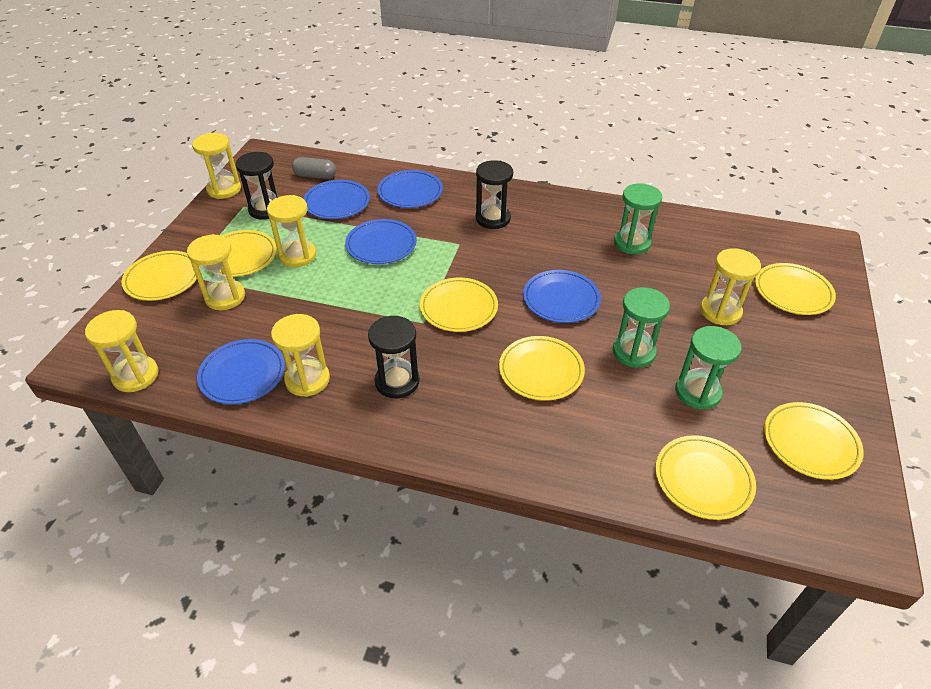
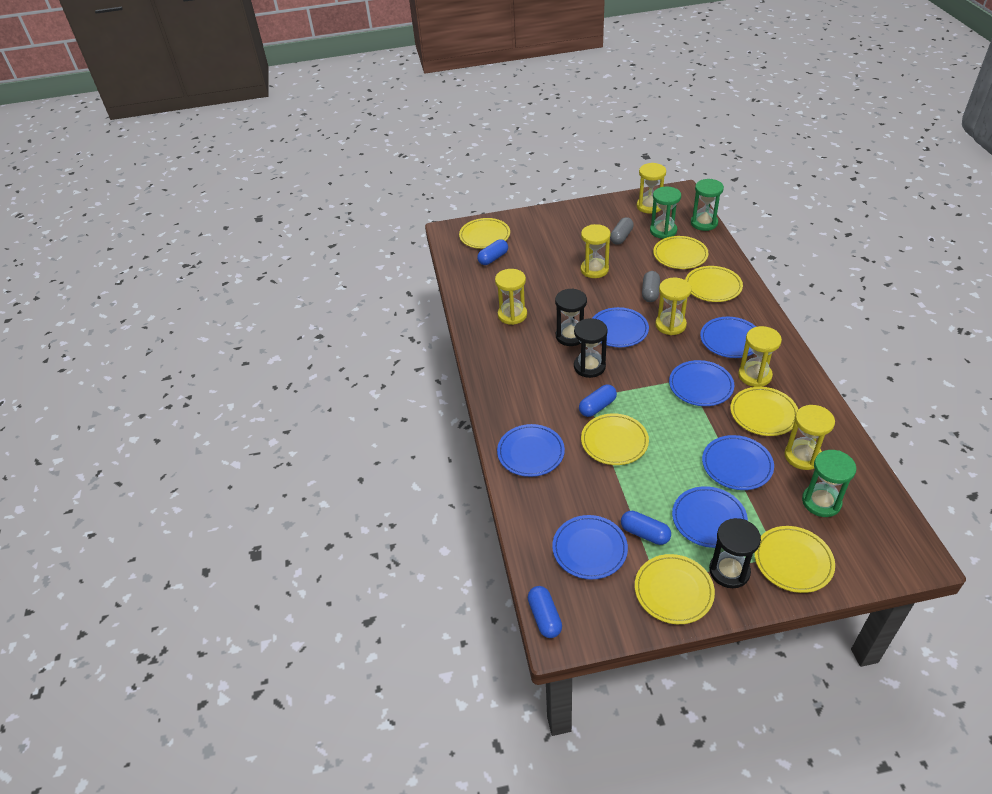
blue capsule: 0 -> 4
blue plate: 5 -> 7
grey capsule: 1 -> 2

